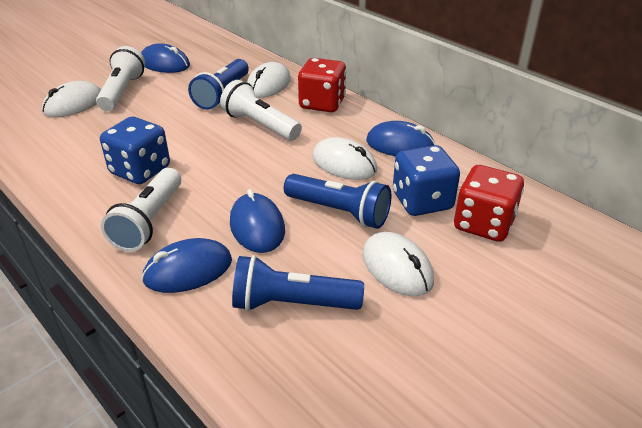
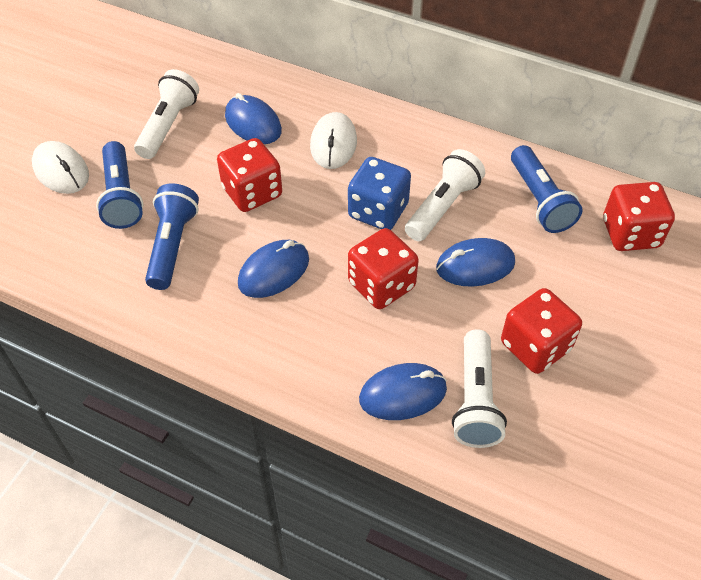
blue dice: 2 -> 1
red dice: 2 -> 4
white mouse: 4 -> 2

